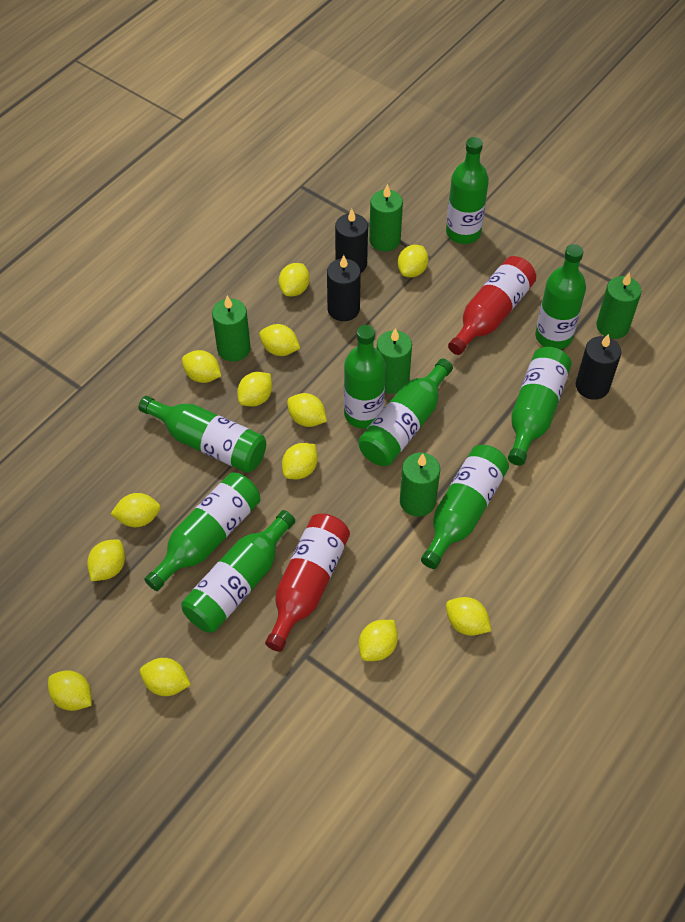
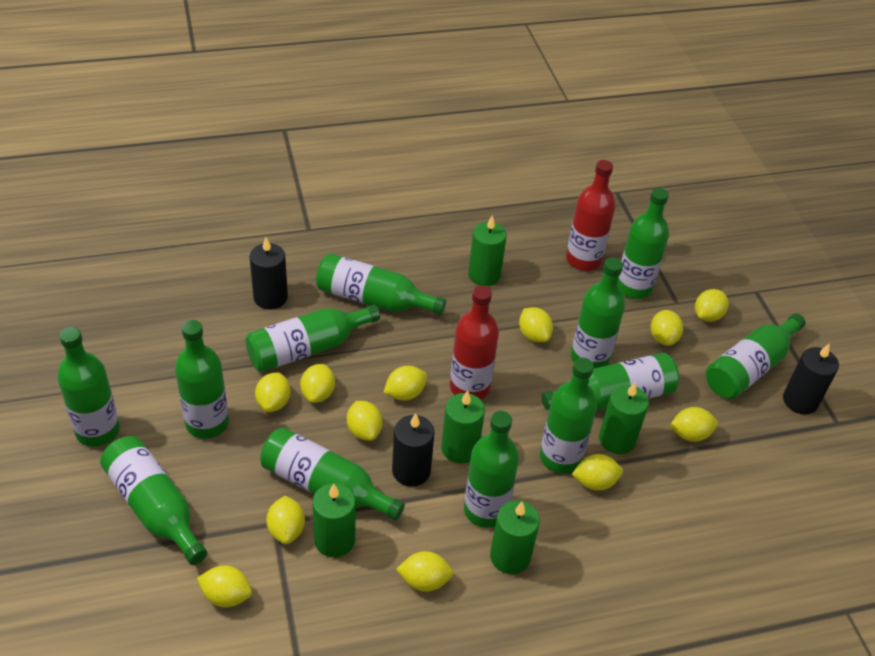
green bottle: 9 -> 12
yellow lemon: 13 -> 12

